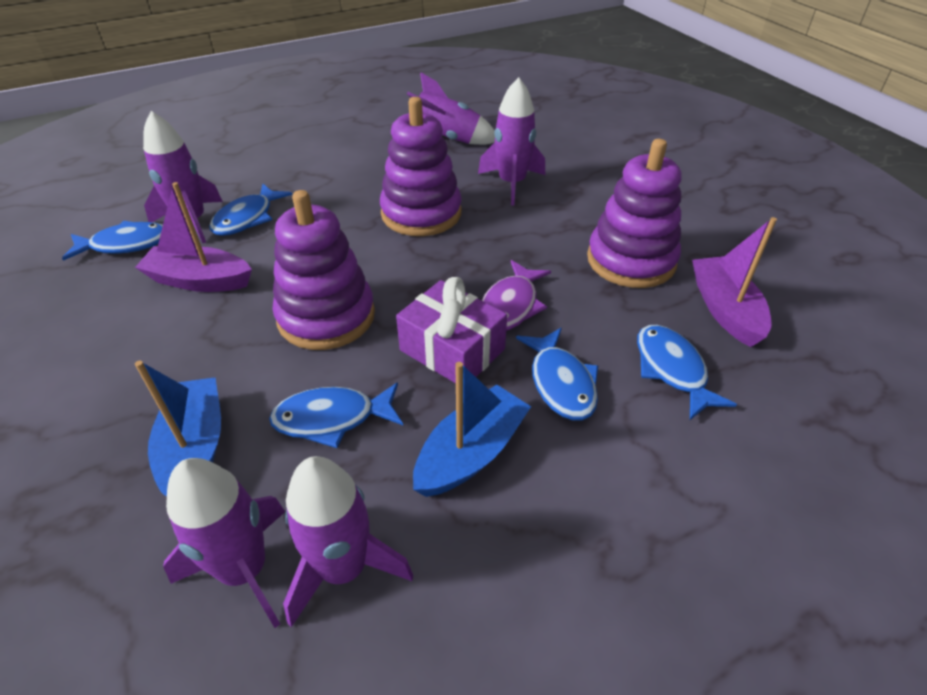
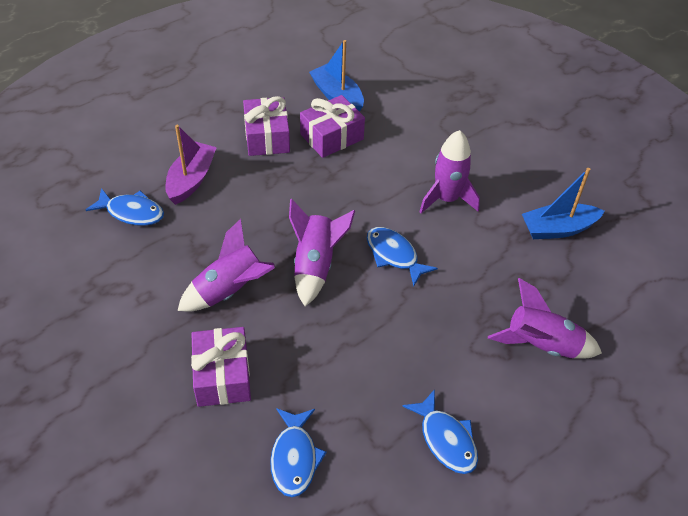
blue fish: 5 -> 4
purple boat: 2 -> 1
purple fish: 1 -> 0
purple gift: 1 -> 3
purple rocket: 5 -> 4
purple stacking toy: 3 -> 0

